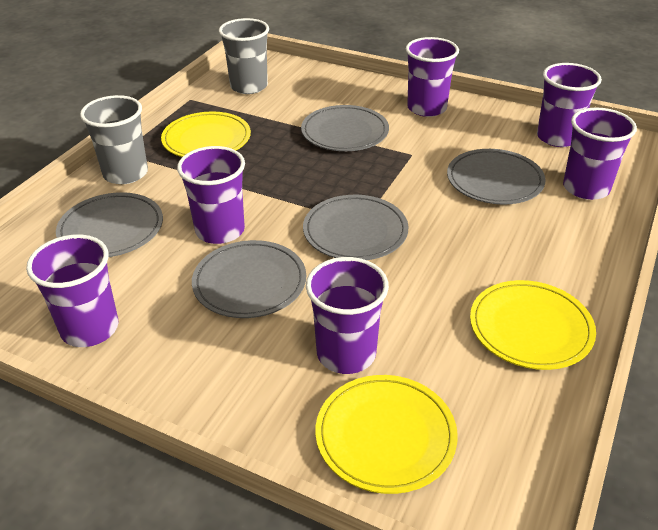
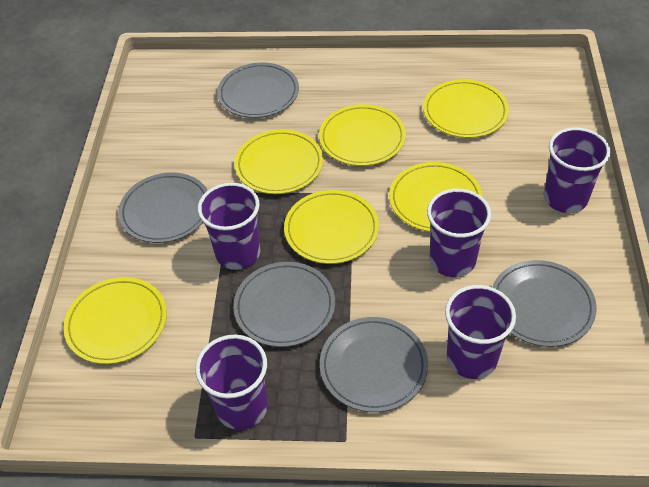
grey cup: 2 -> 0
purple cup: 6 -> 5
yellow plate: 3 -> 6

